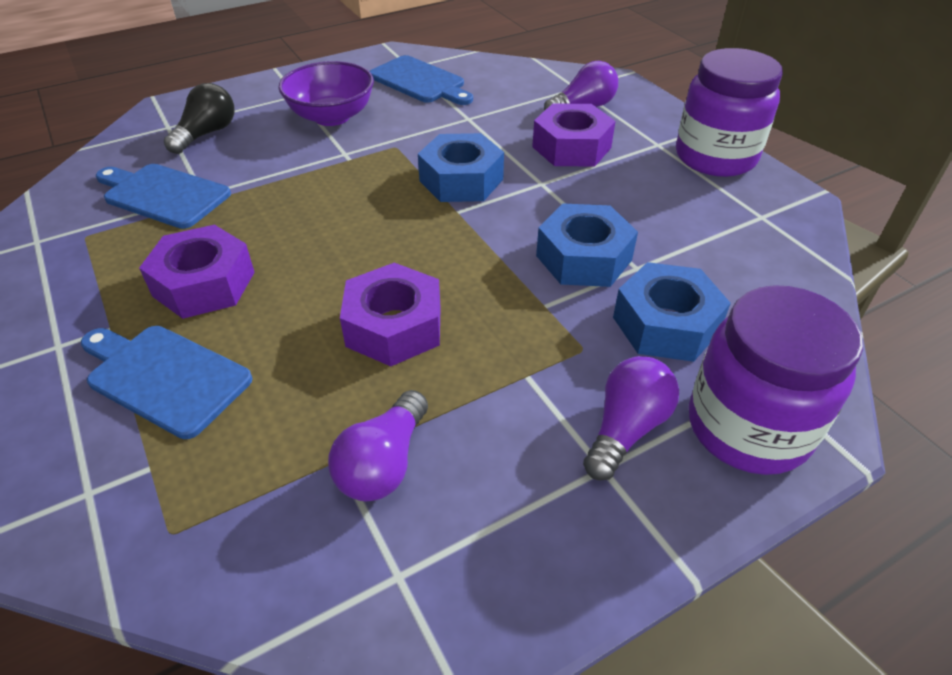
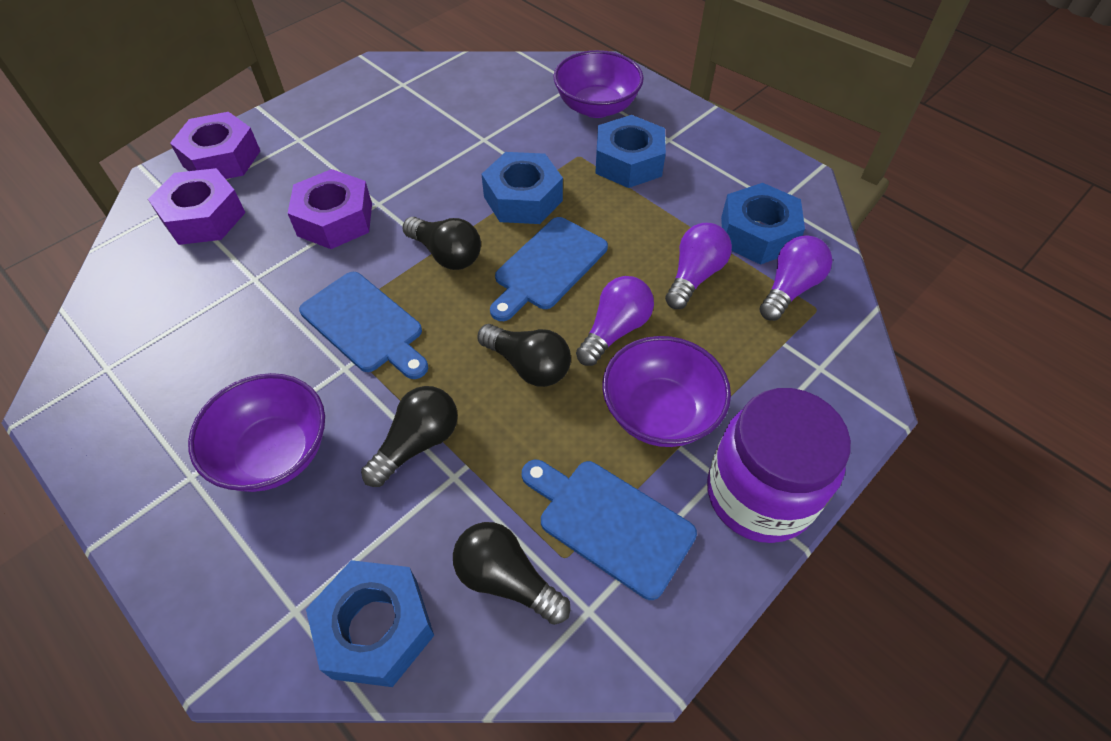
black light bulb: 1 -> 4
blue nut: 3 -> 4
purple bowl: 1 -> 3
purple jar: 2 -> 1

